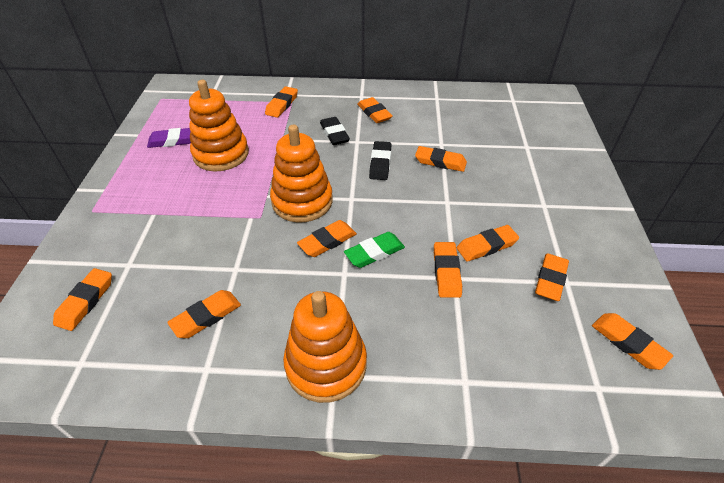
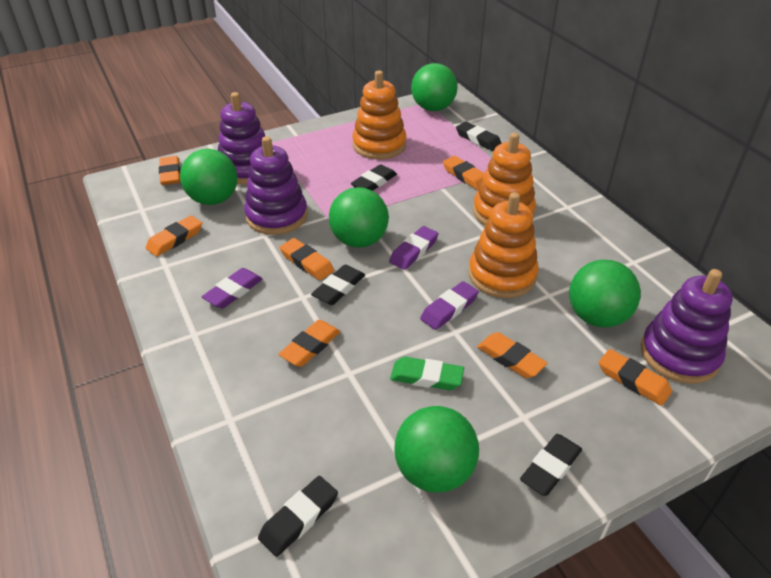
black eraser: 2 -> 5
green ball: 0 -> 5
orange eraser: 10 -> 7
purple eraser: 1 -> 3
purple stacking toy: 0 -> 3

